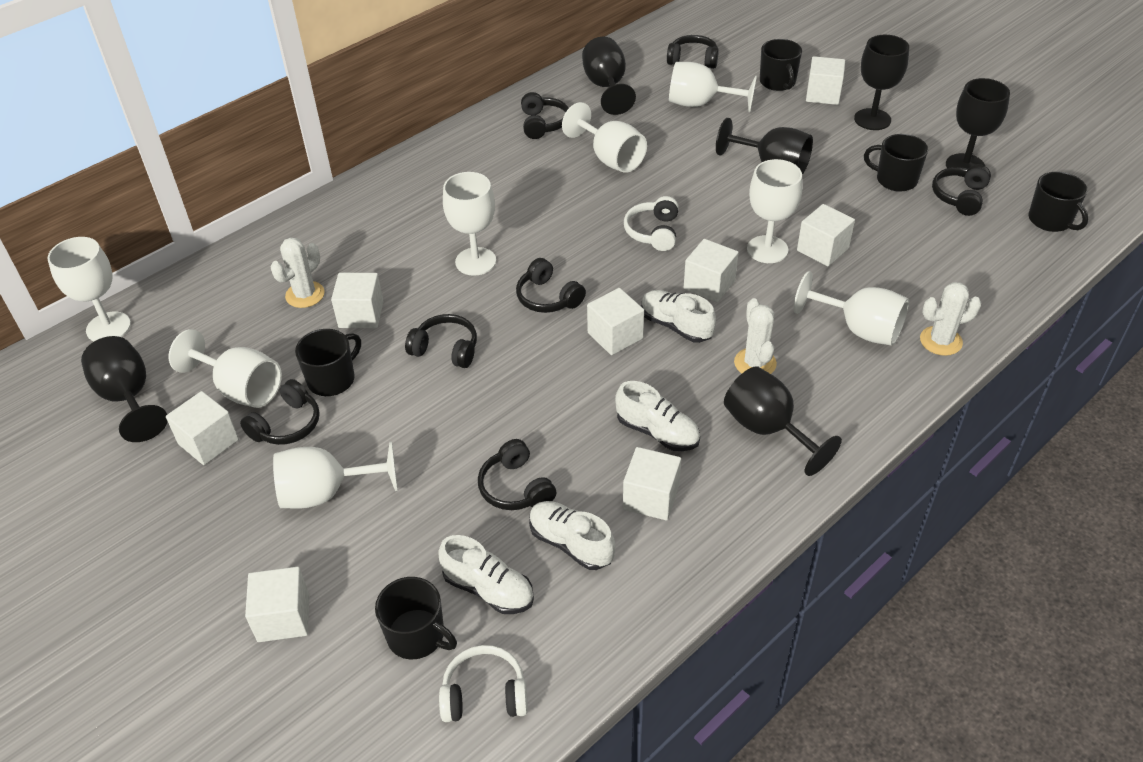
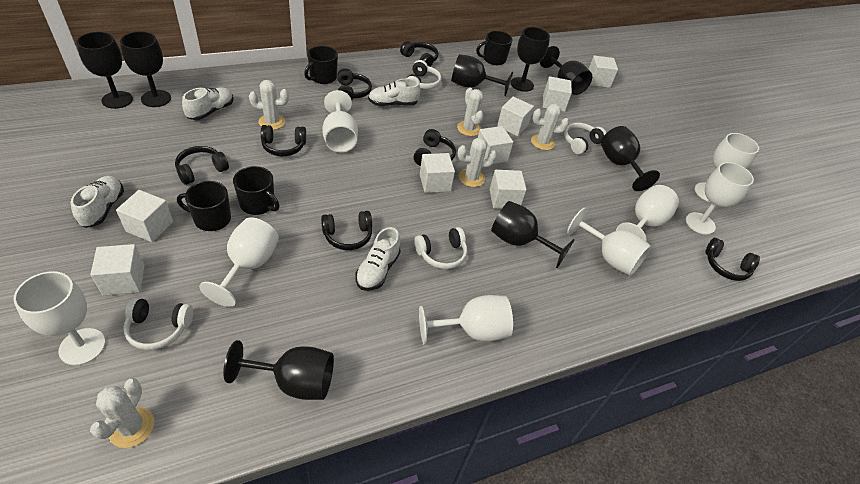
black goblet: 6 -> 8
black mug: 5 -> 4
white cactus: 3 -> 5
white headphones: 2 -> 4

